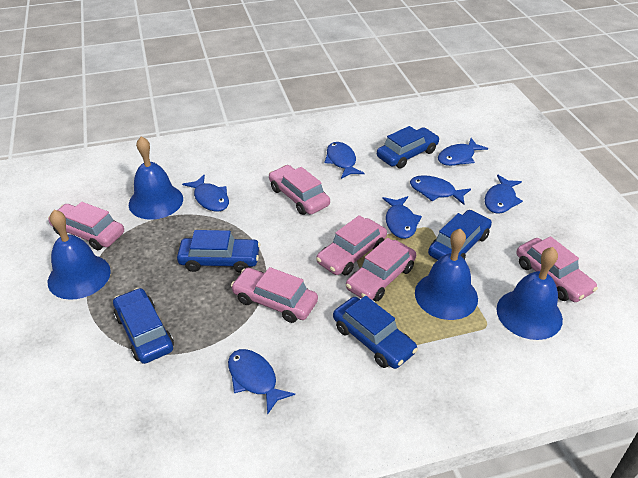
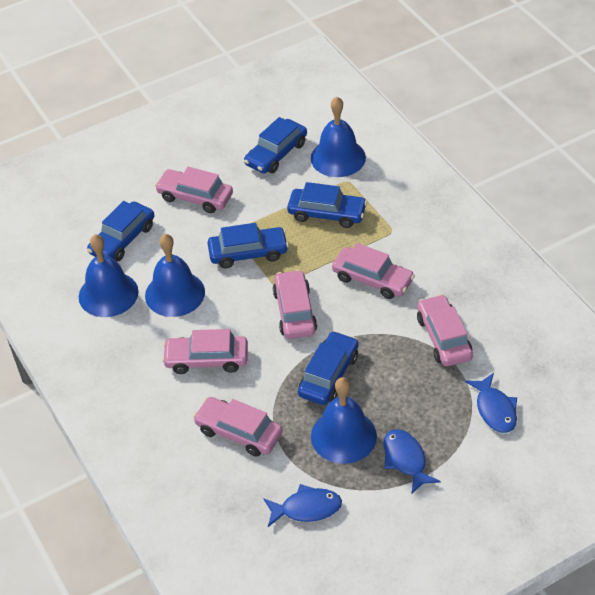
blue fish: 7 -> 3

